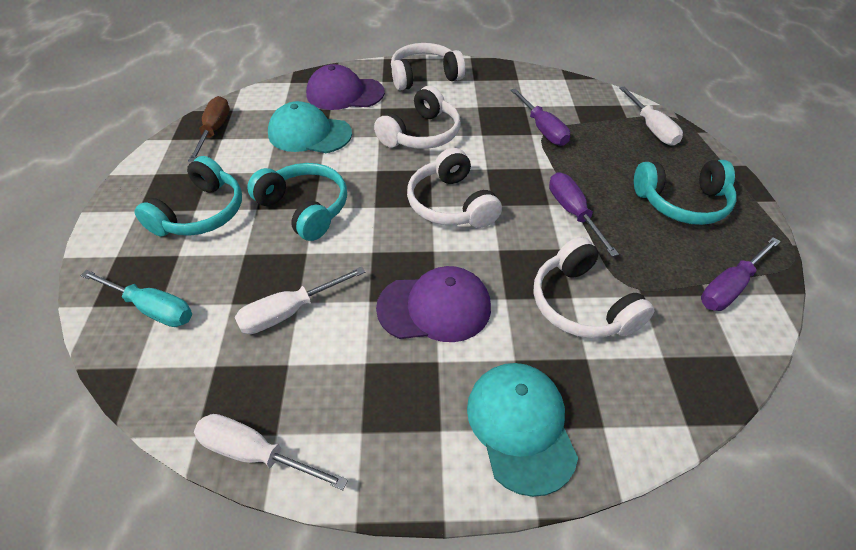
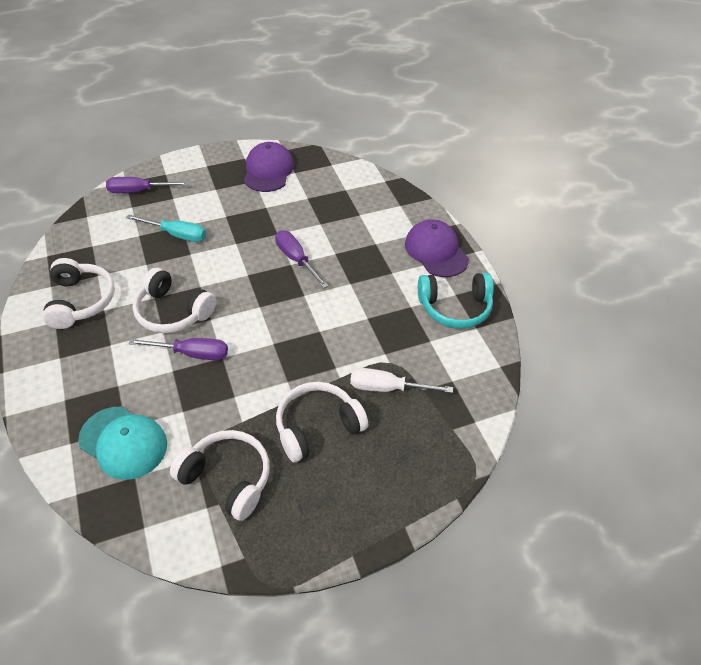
brown screwdriver: 1 -> 0
turquoise cap: 2 -> 1
turquoise headphones: 3 -> 1
white screwdriver: 3 -> 1

